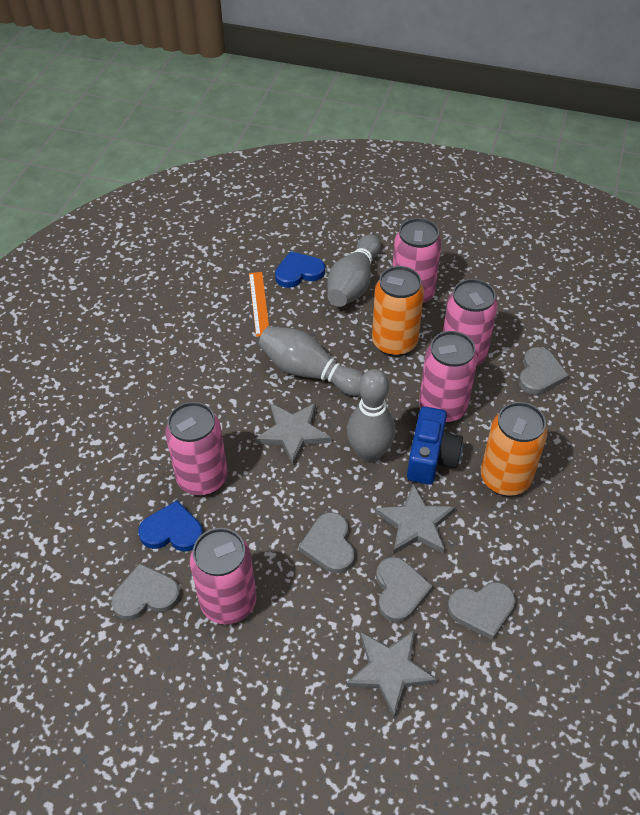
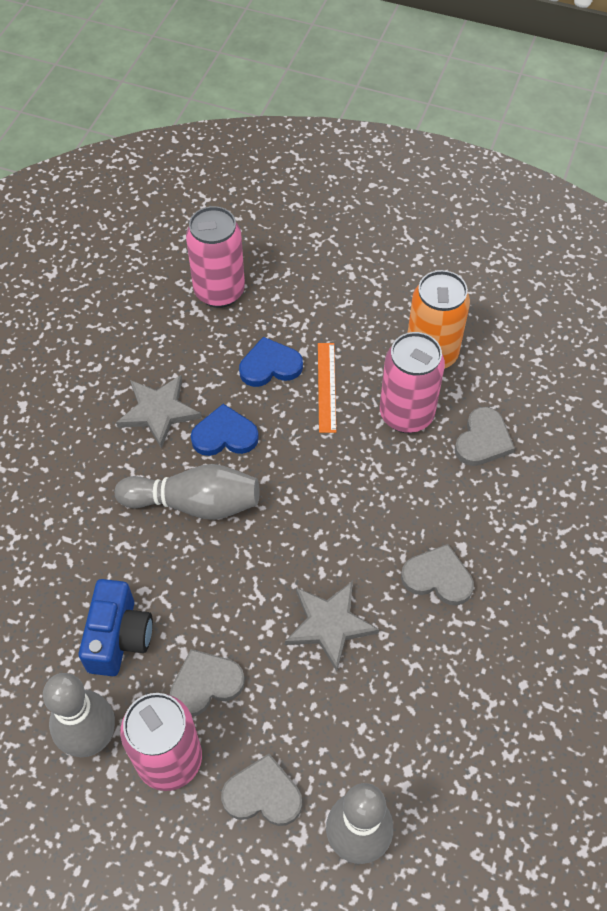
grey heart: 5 -> 4
grey star: 3 -> 2
orange can: 2 -> 1
pink can: 5 -> 3

